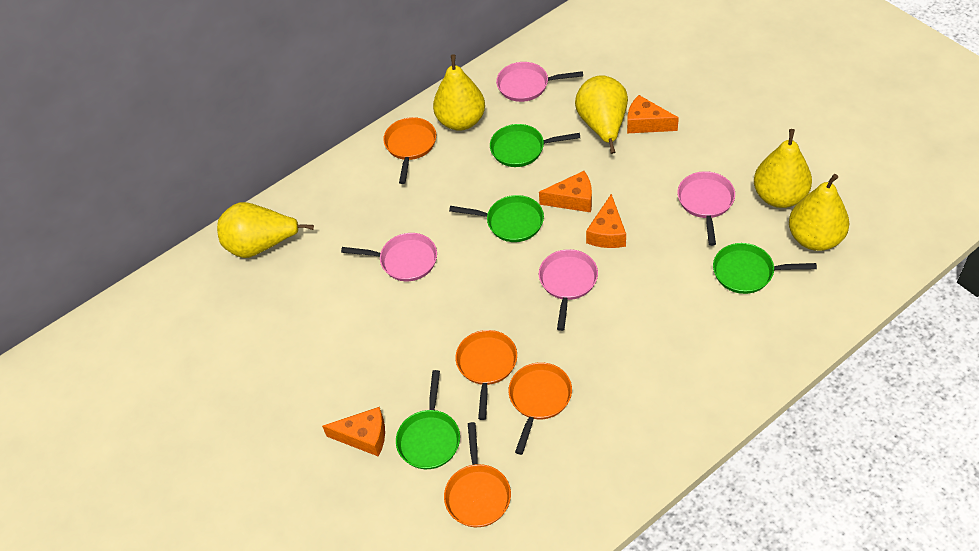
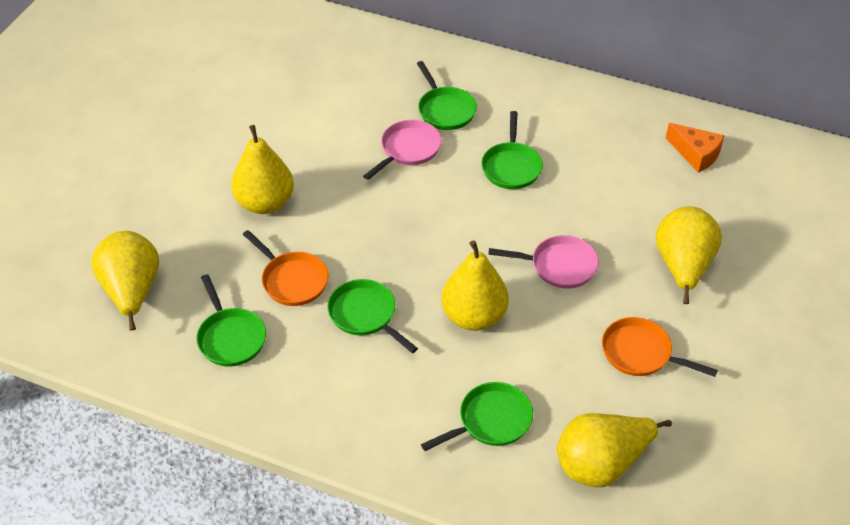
green pan: 4 -> 5
orange cheese: 4 -> 1
orange pan: 4 -> 2
pink pan: 4 -> 2

